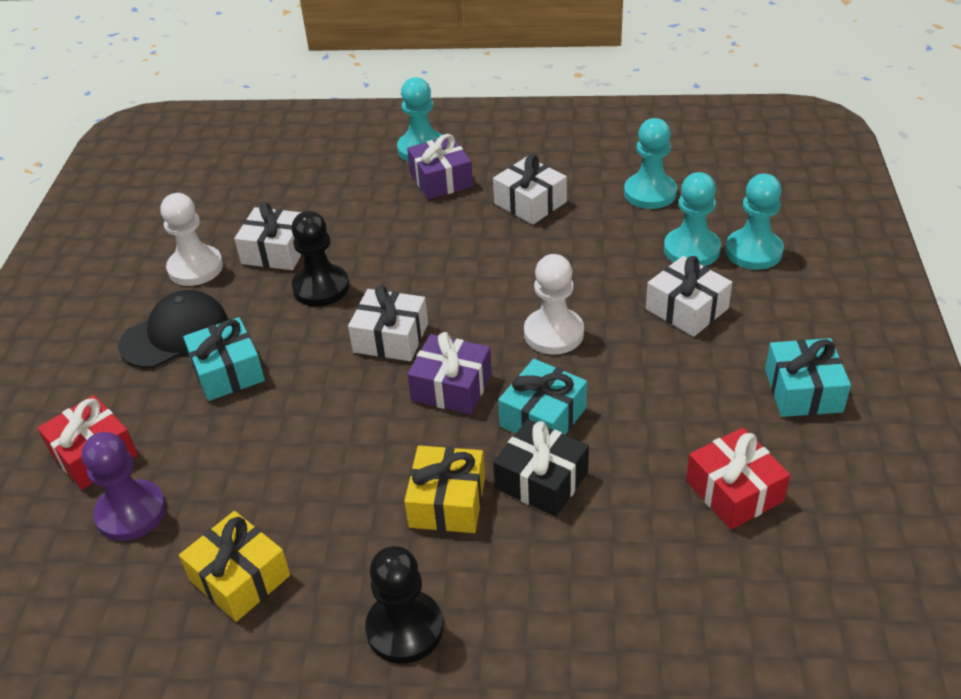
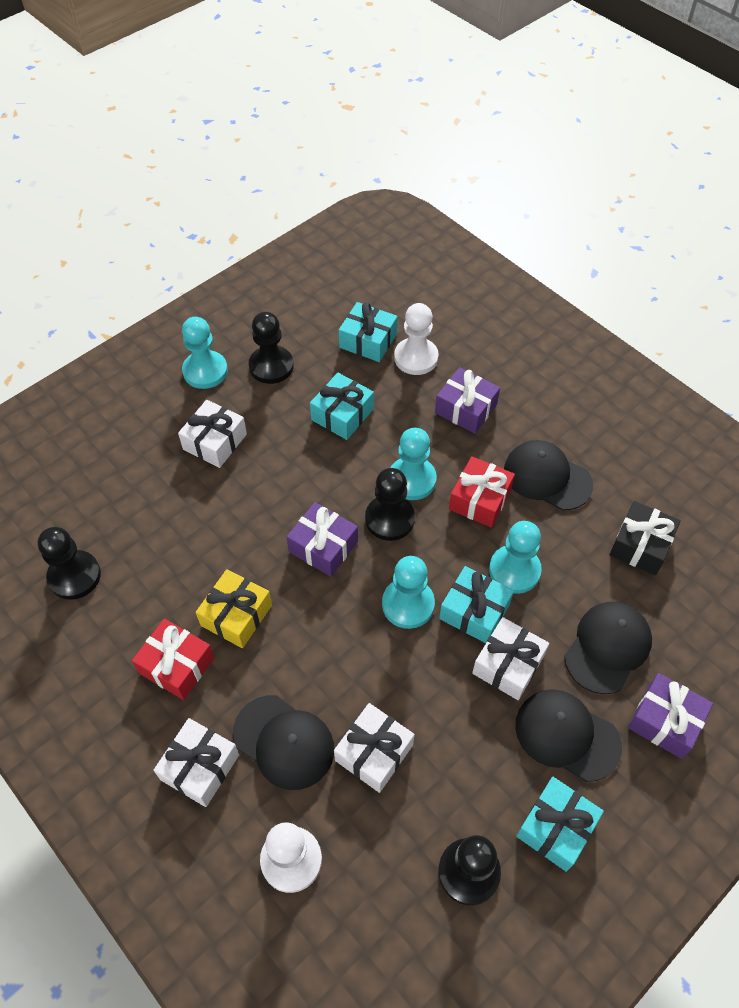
black cap: 1 -> 4
black pawn: 2 -> 4
purple gift: 2 -> 3
purple pawn: 1 -> 0
turquoise gift: 3 -> 4
yellow gift: 2 -> 1

